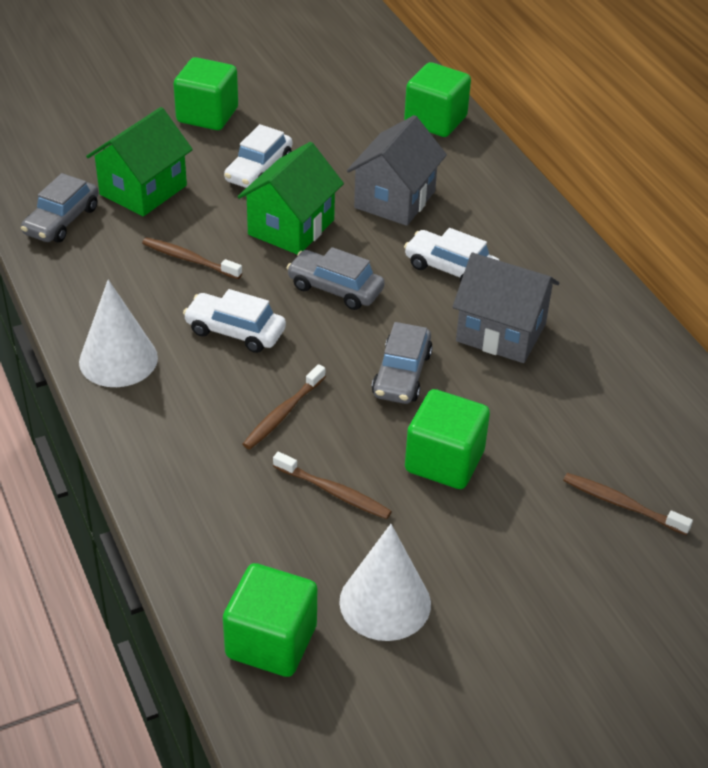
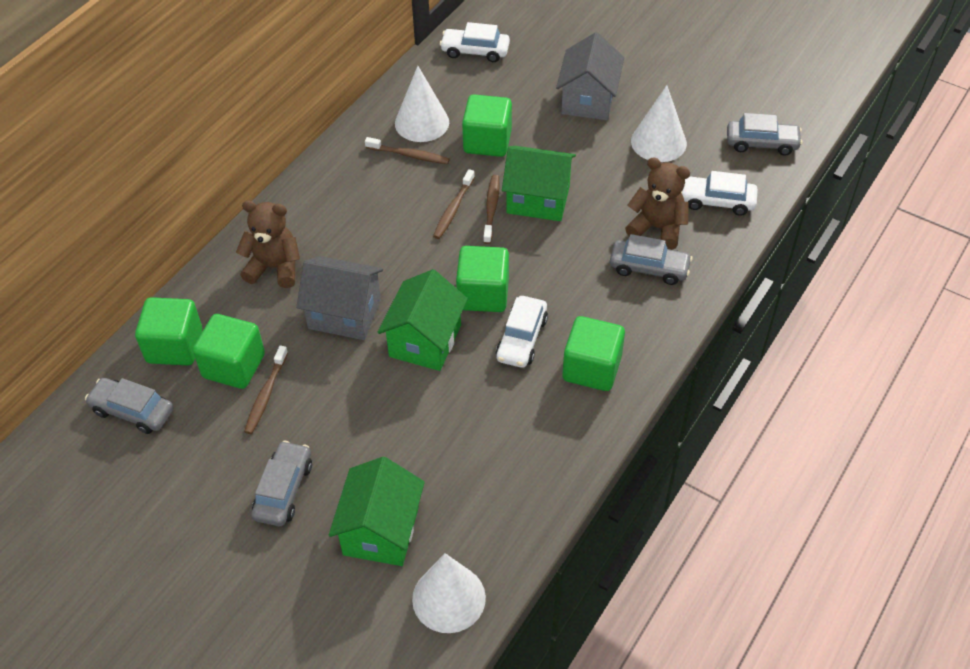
brown teddy bear: 0 -> 2
green cube: 4 -> 5
green house: 2 -> 3
grey car: 3 -> 4
white cone: 2 -> 3

